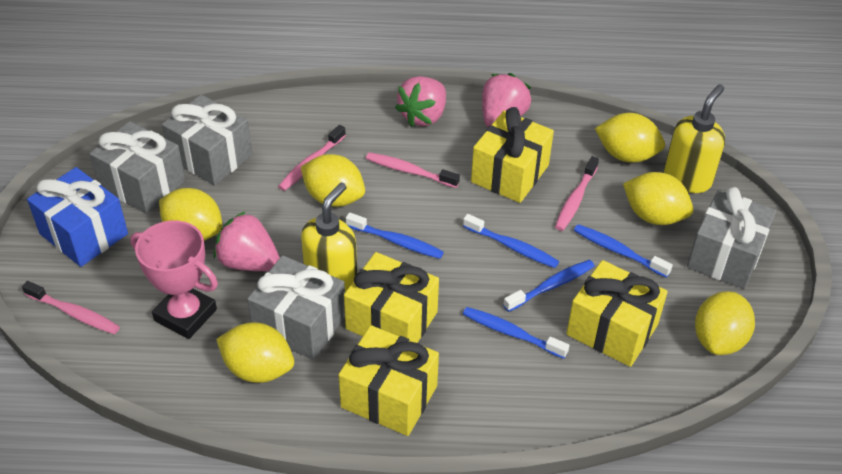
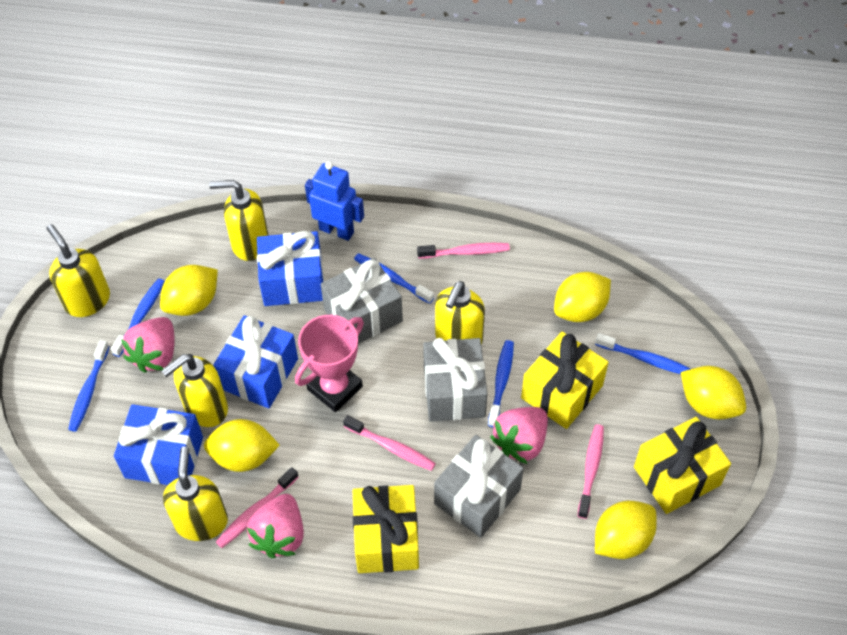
blue gift: 1 -> 3
blue robot: 0 -> 1
grey gift: 4 -> 3
yellow gift: 4 -> 3
yellow lemon: 6 -> 5
yellow soap dispenser: 2 -> 5

